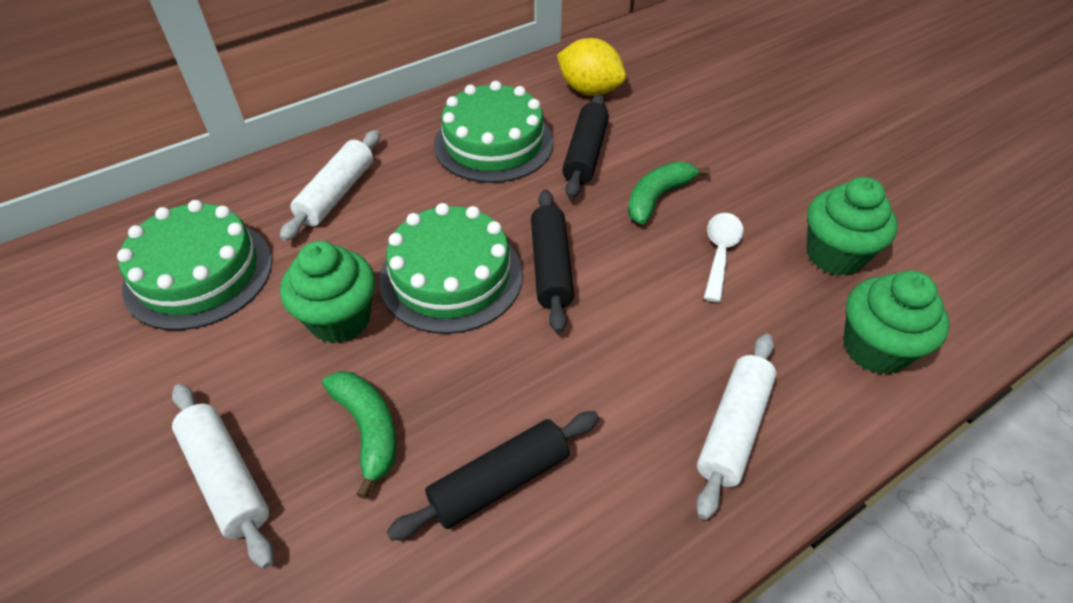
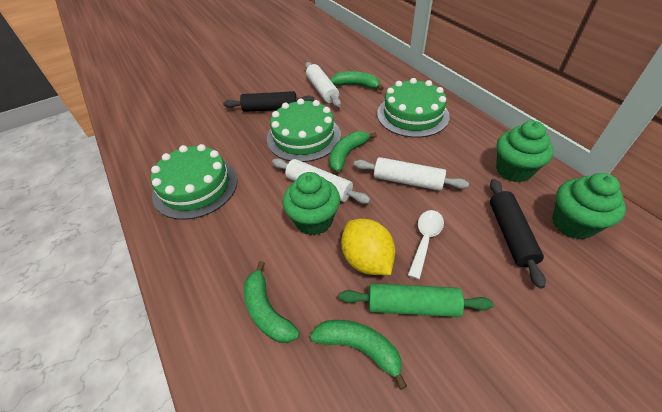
black rolling pin: 3 -> 2
green banana: 2 -> 4
green rolling pin: 0 -> 1

